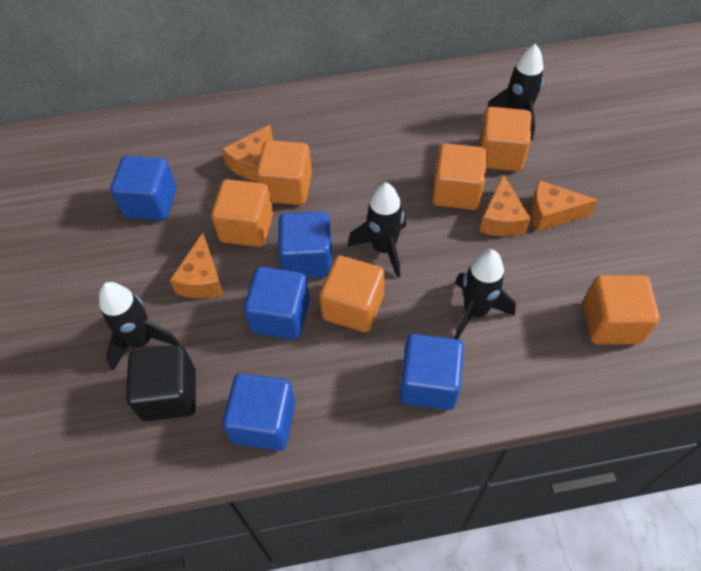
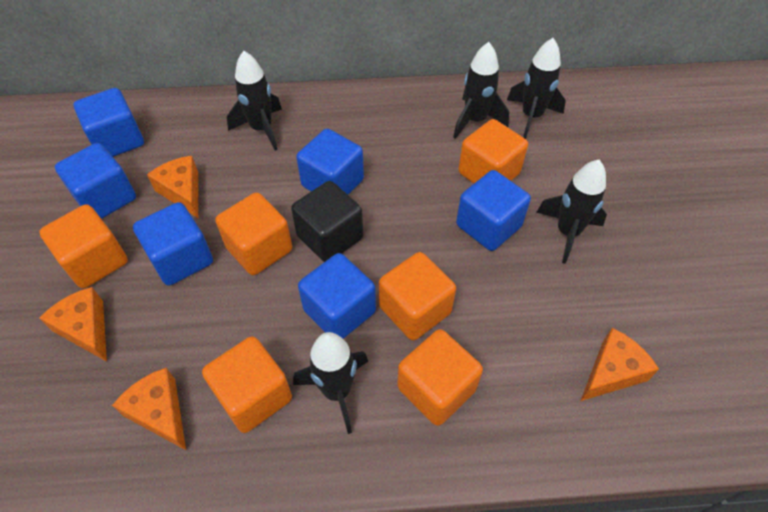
black rocket: 4 -> 5
blue cube: 5 -> 6

